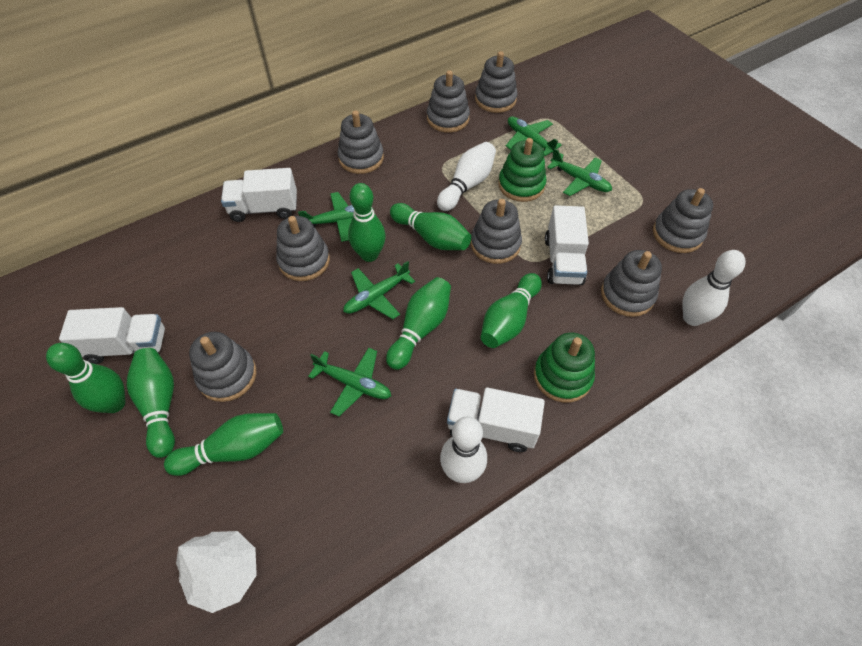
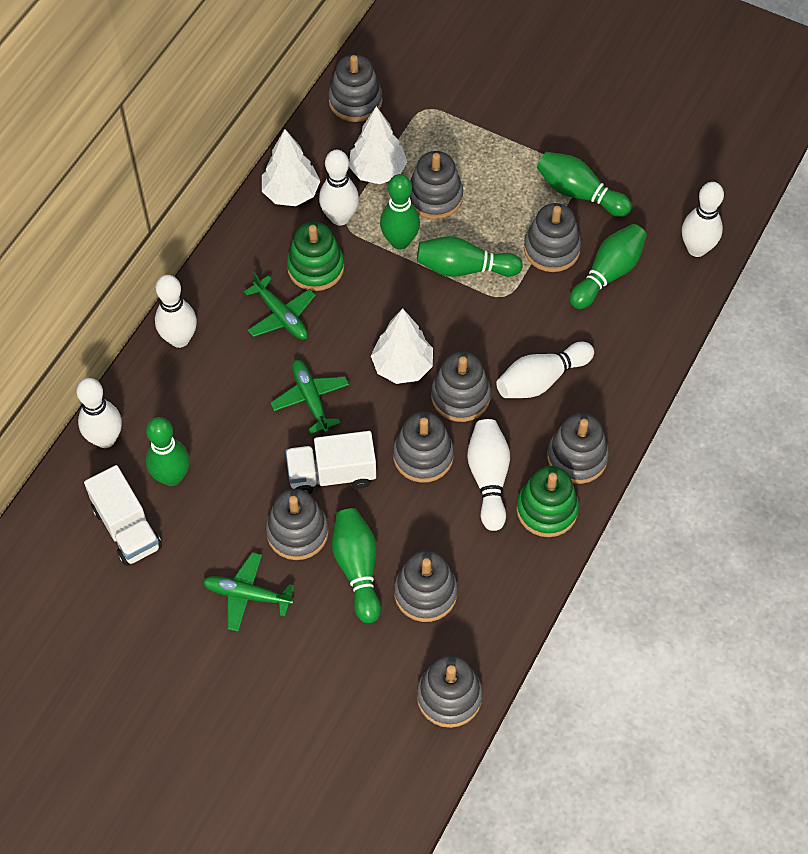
green bowling pin: 7 -> 6
green plane: 5 -> 3
grey stacking toy: 8 -> 9
white bowling pin: 3 -> 6
white tree: 1 -> 3
white truck: 4 -> 2

